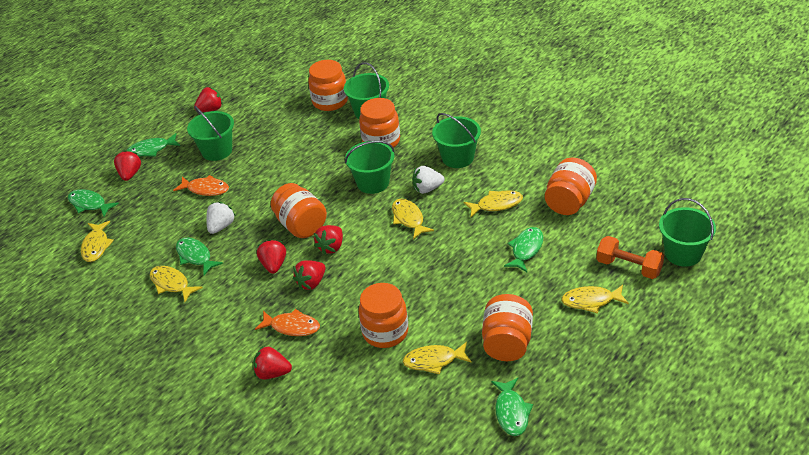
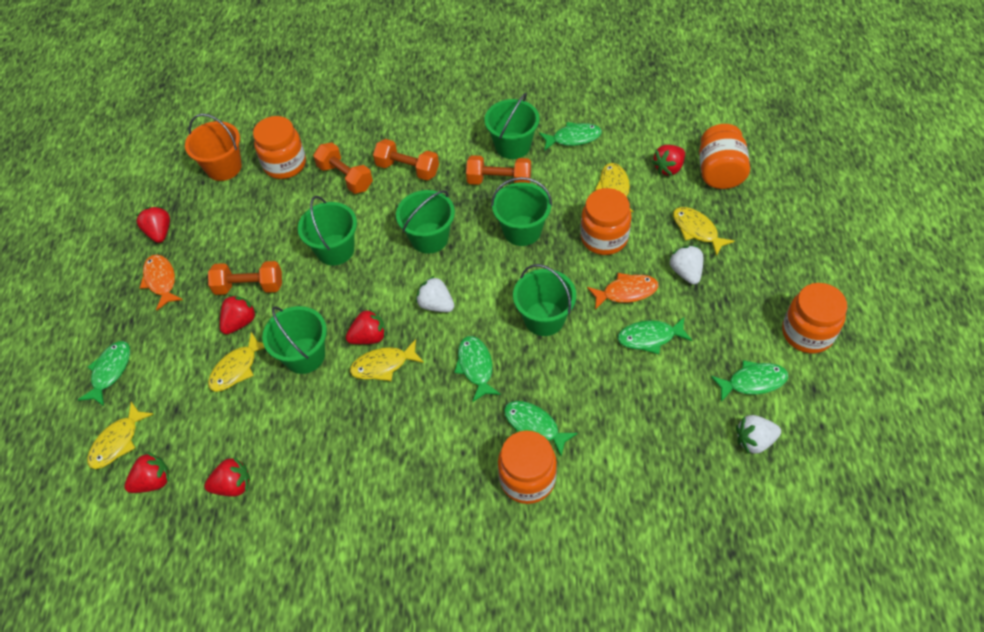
green bucket: 5 -> 6
green fish: 5 -> 6
orange bucket: 0 -> 1
orange dumbbell: 1 -> 4
orange jar: 6 -> 5
white strawberry: 2 -> 3
yellow fish: 6 -> 5

